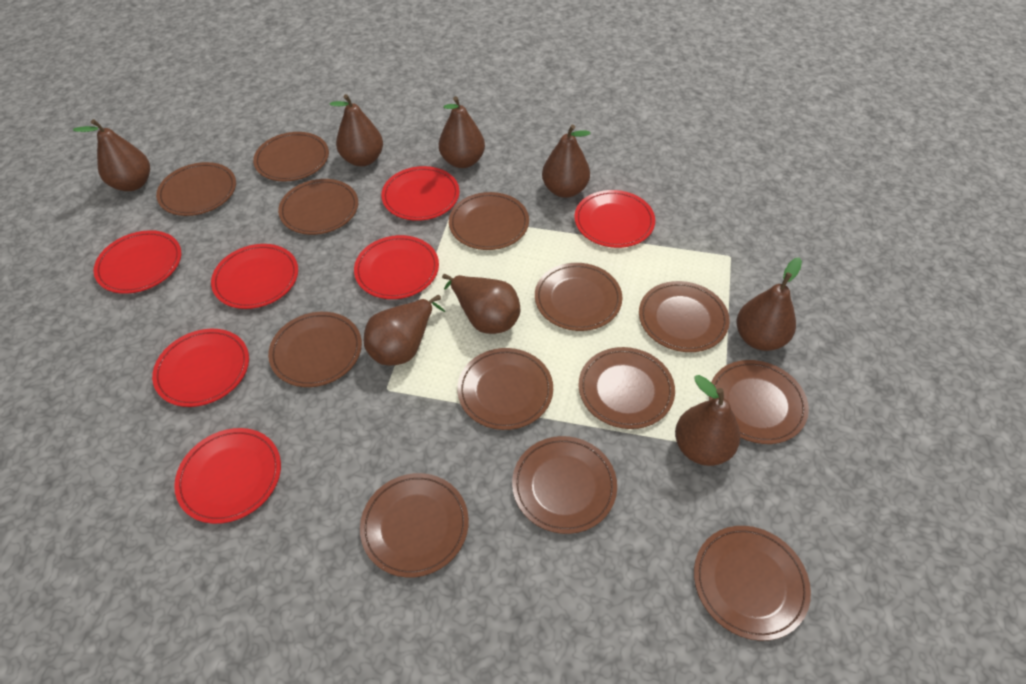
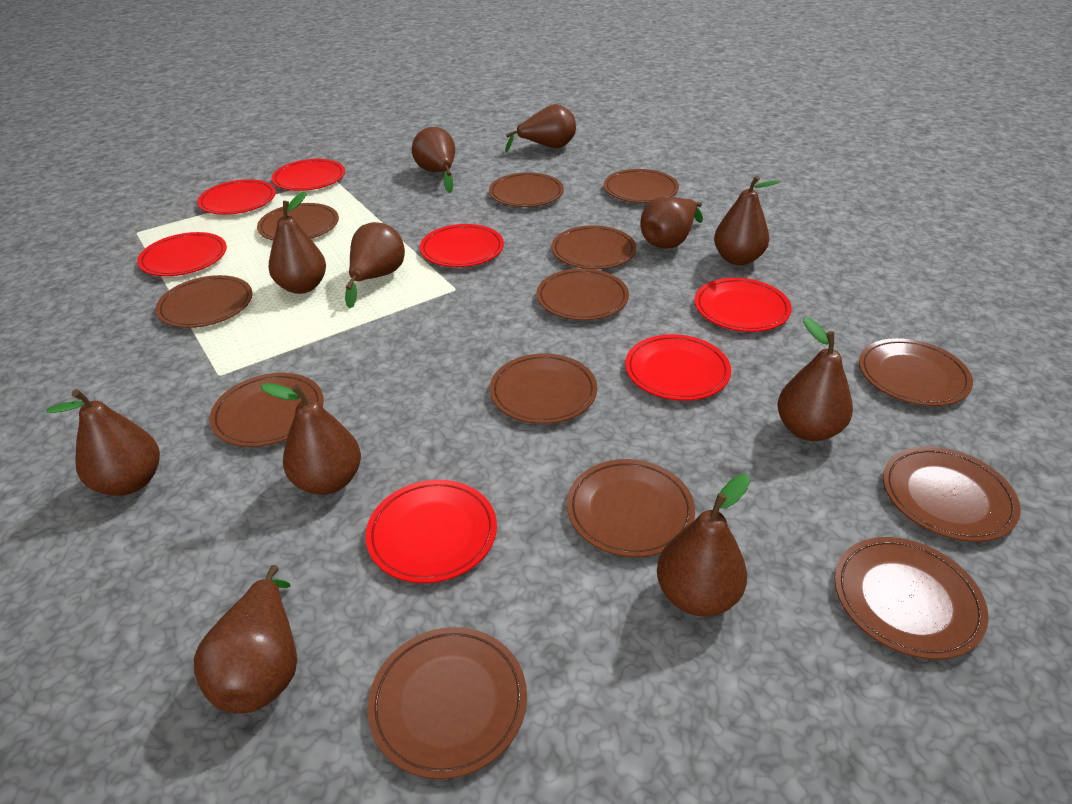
brown pear: 8 -> 11

